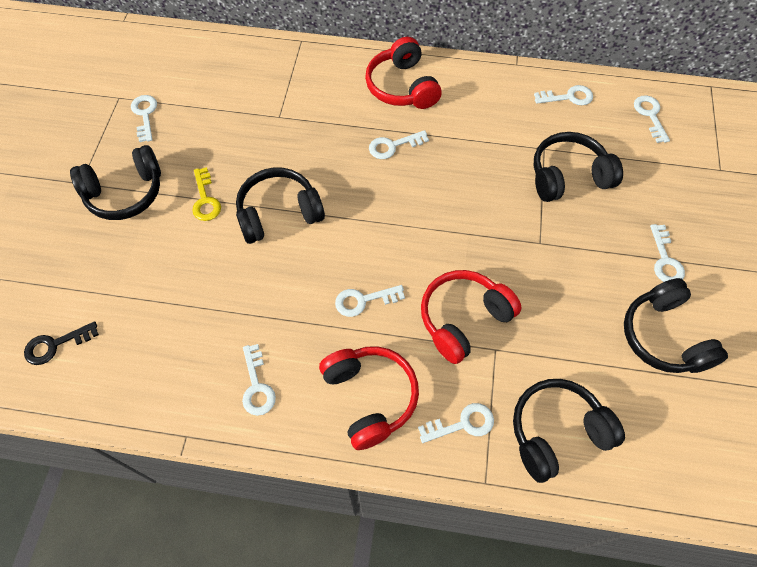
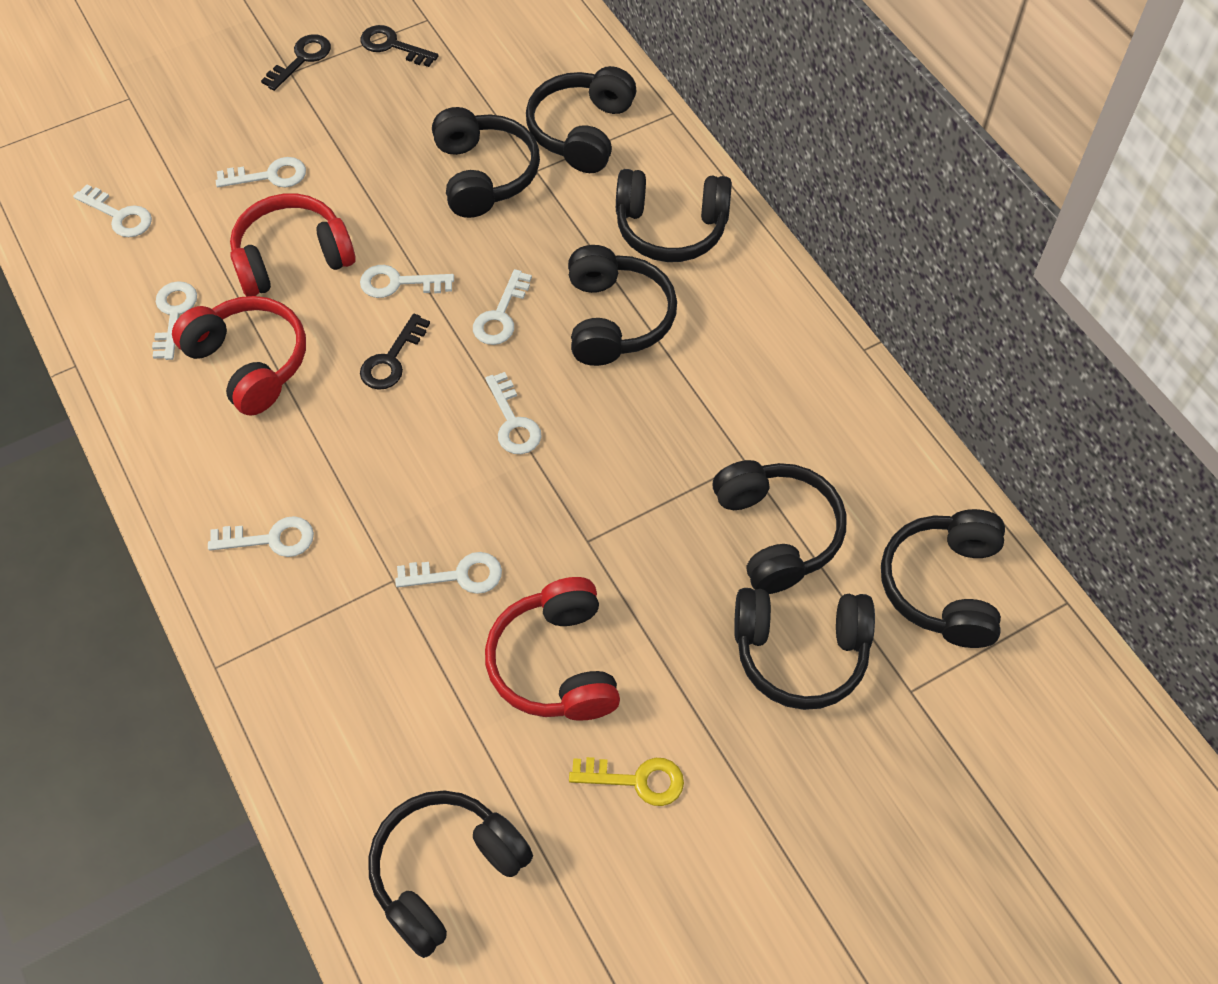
black headphones: 5 -> 8
black key: 1 -> 3

